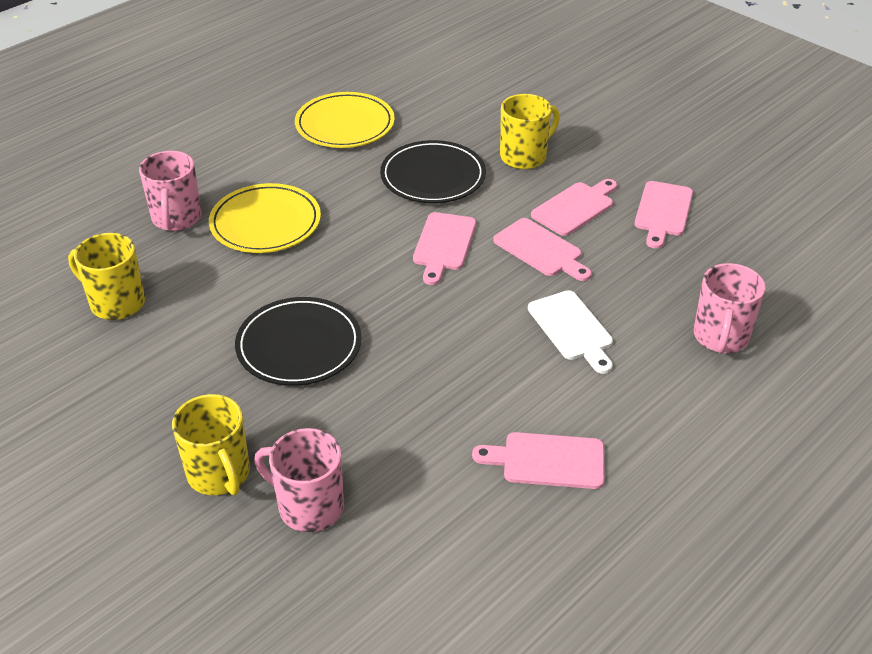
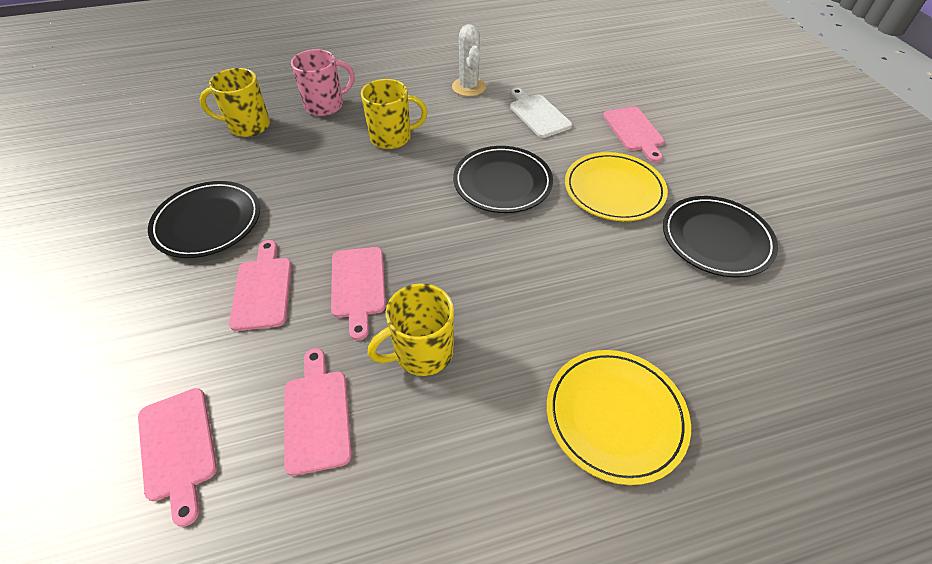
black plate: 2 -> 3
pink mug: 3 -> 1
white cactus: 0 -> 1

